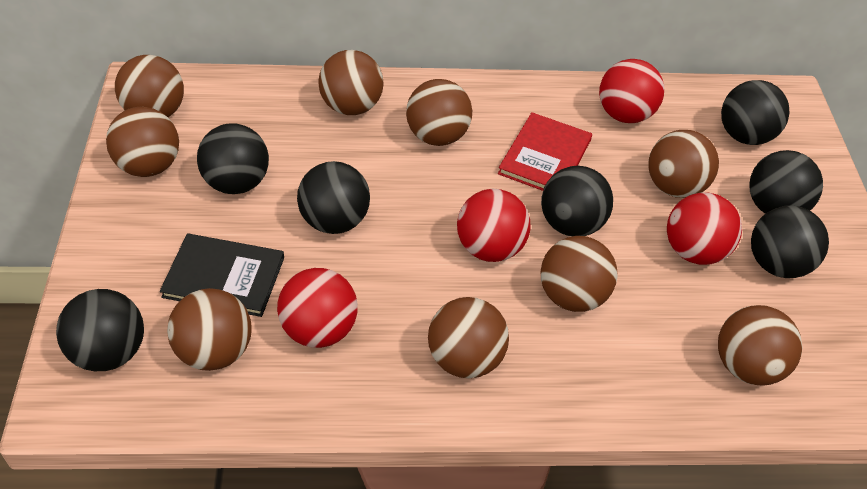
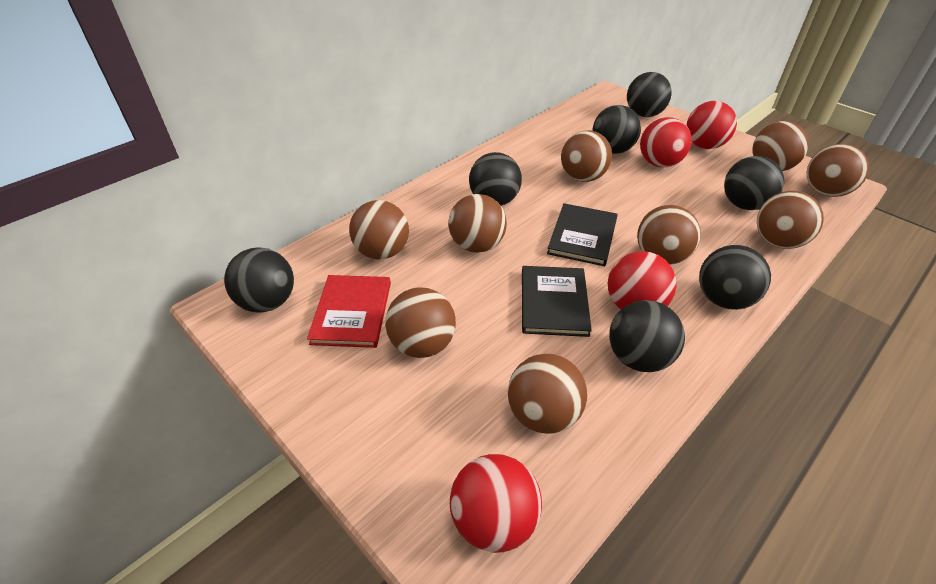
black book: 1 -> 2

